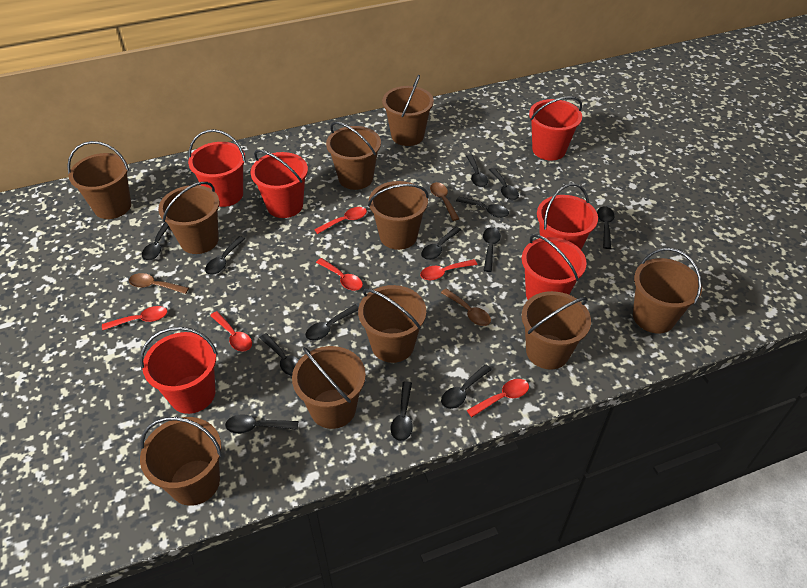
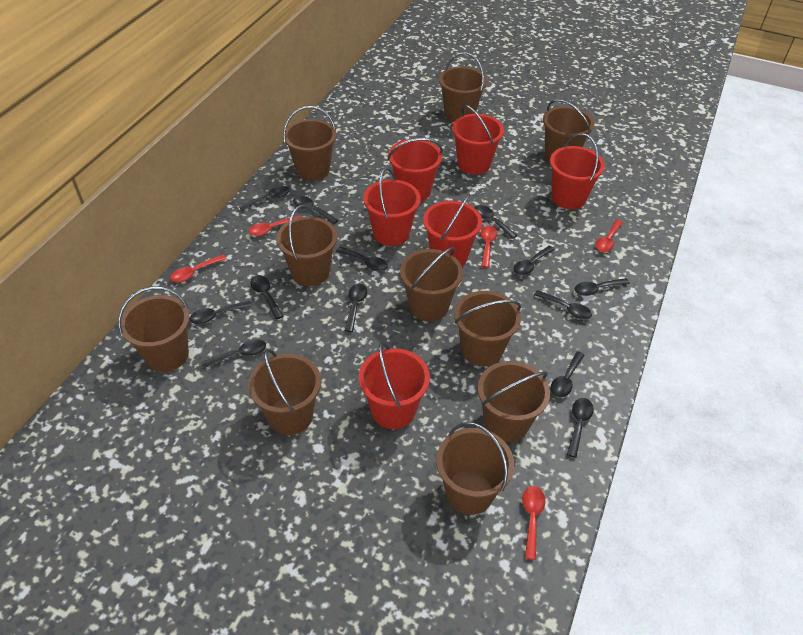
brown spoon: 3 -> 0
red spoon: 6 -> 5

